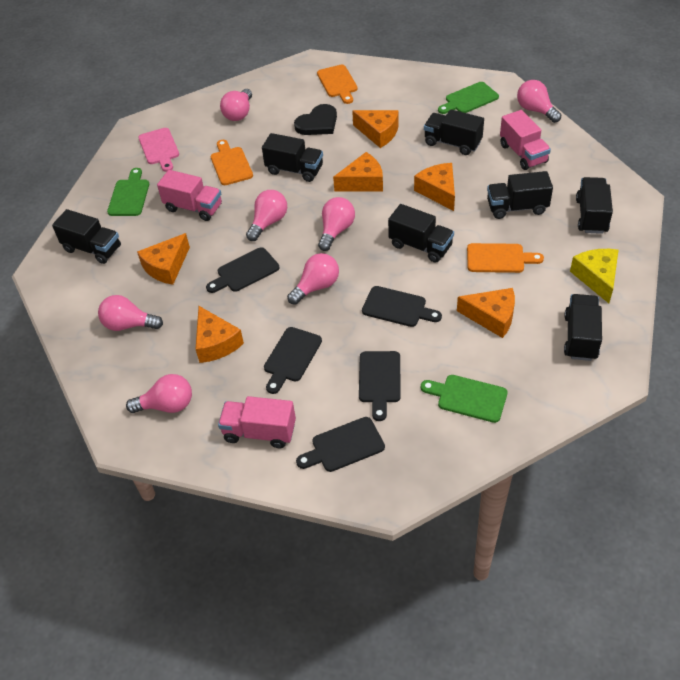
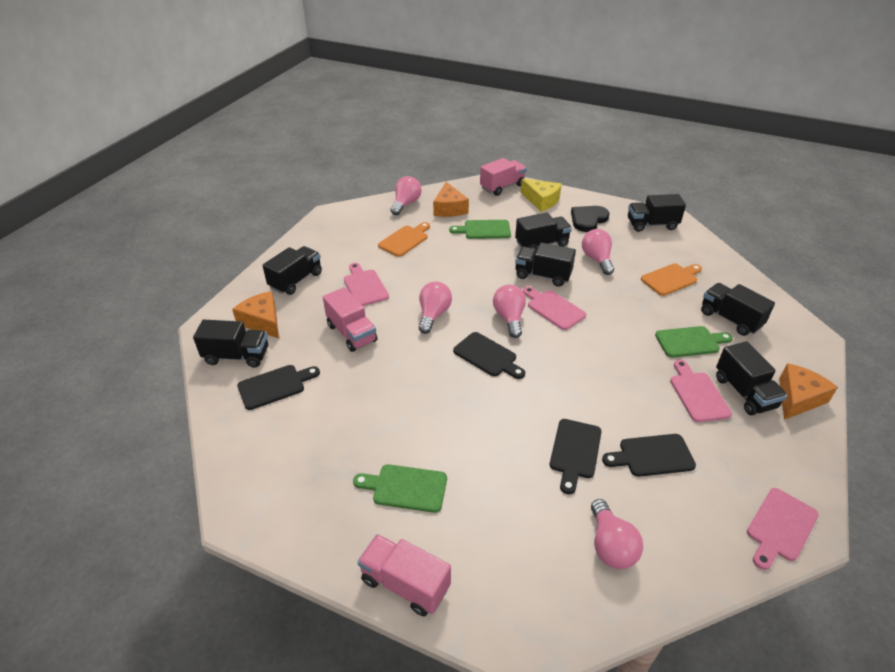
black cutting board: 5 -> 4
orange cheese: 6 -> 3
orange cutting board: 3 -> 2
pink cutting board: 1 -> 4
pink light bulb: 7 -> 5

